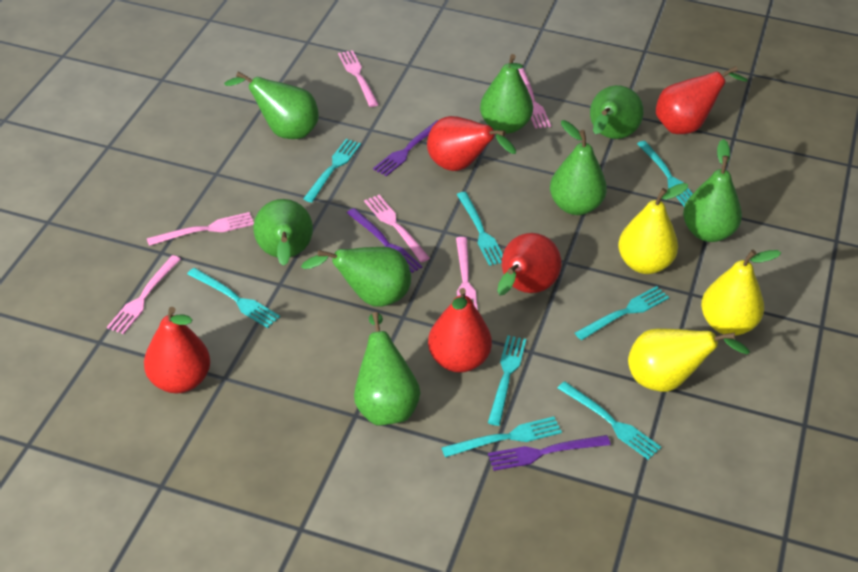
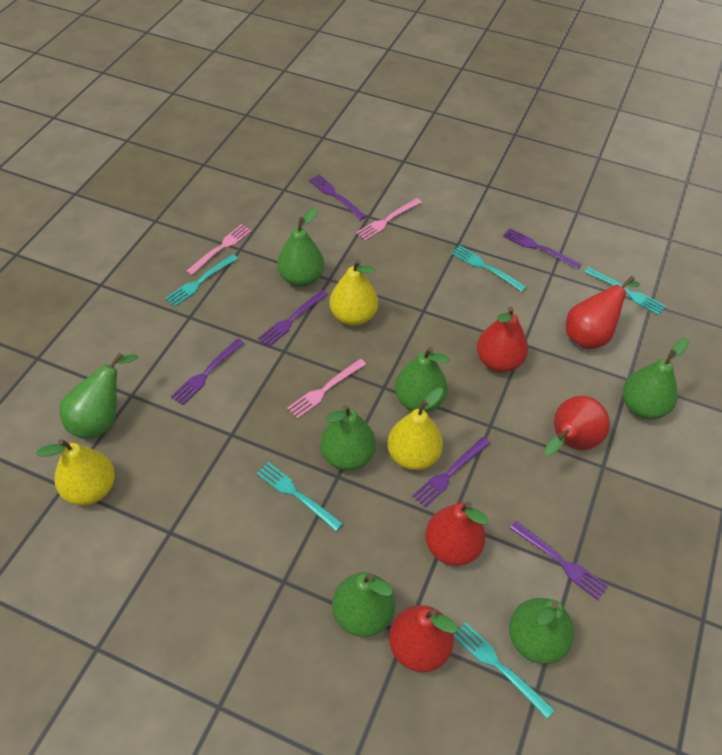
green pear: 8 -> 7
pink fork: 6 -> 3
purple fork: 3 -> 6
turquoise fork: 8 -> 5

